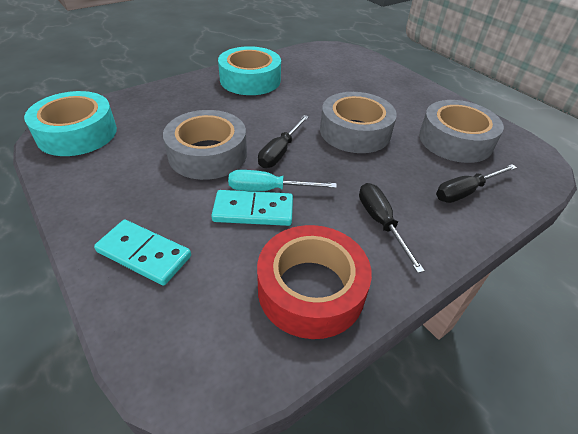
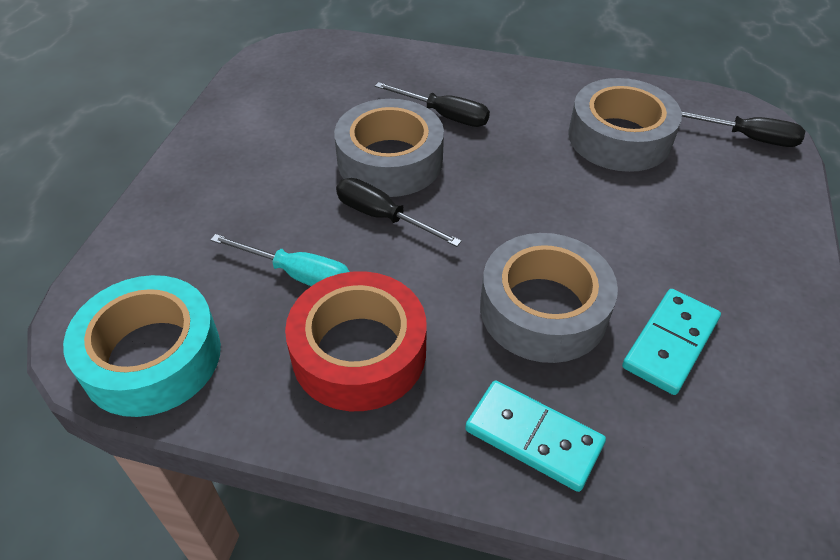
turquoise tape: 2 -> 1

